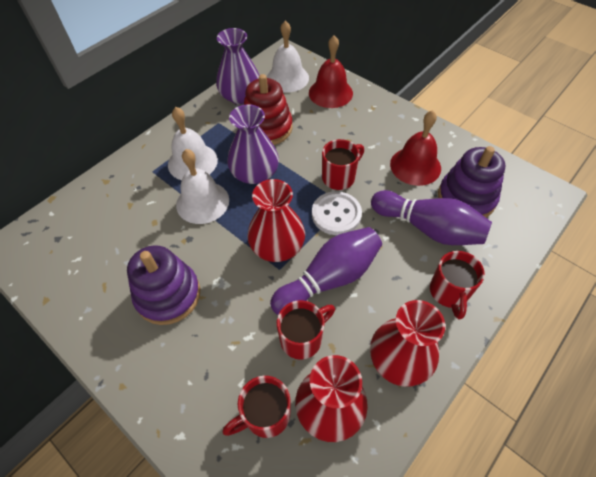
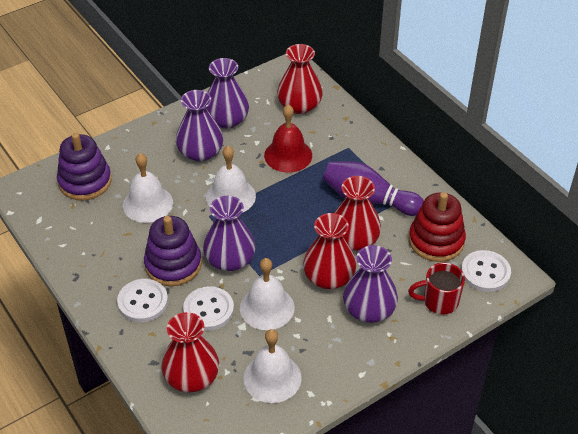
purple bowling pin: 2 -> 1
purple vase: 2 -> 4
red bell: 2 -> 1
red mug: 4 -> 1
red vase: 3 -> 4
white bell: 3 -> 4
white button: 1 -> 3

